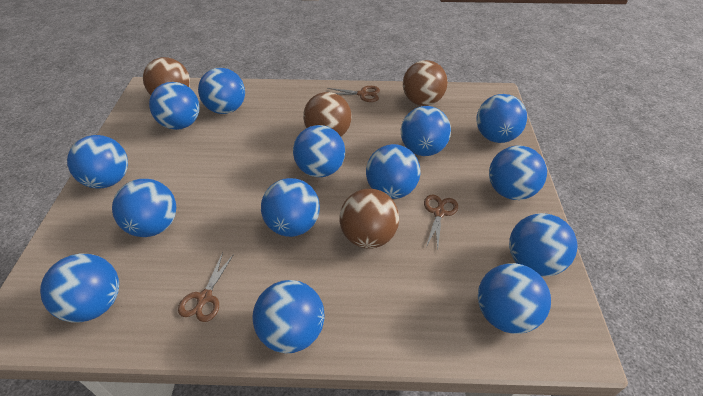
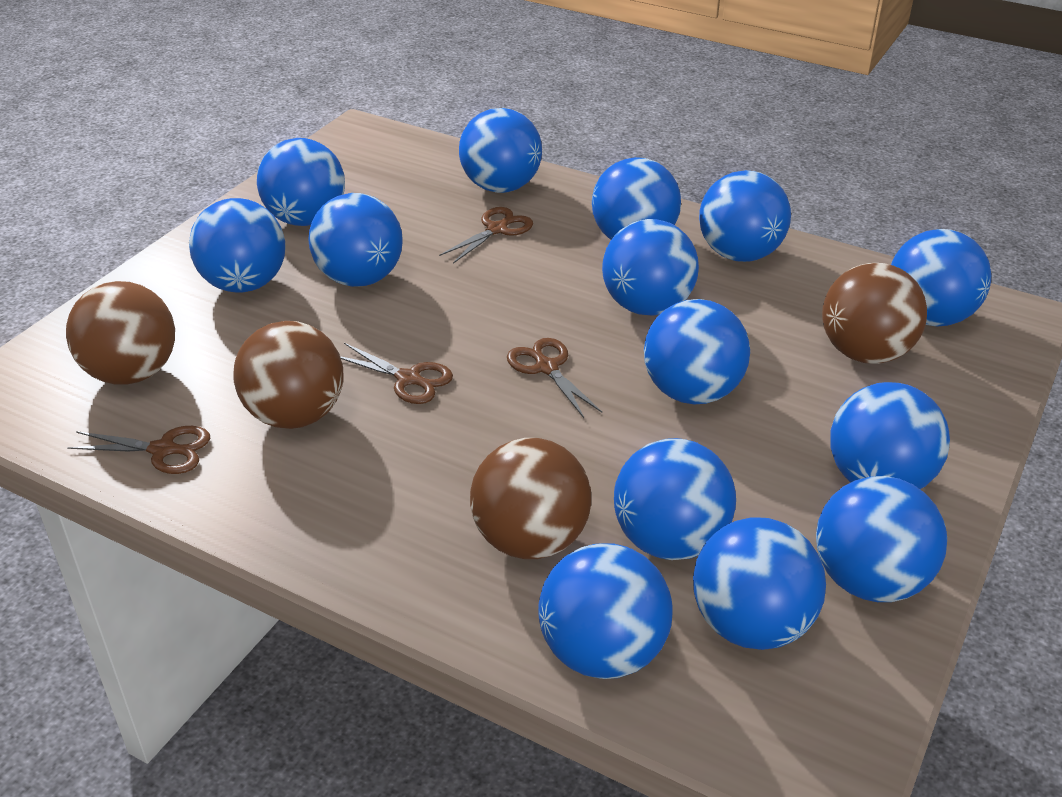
brown scissors: 3 -> 4

